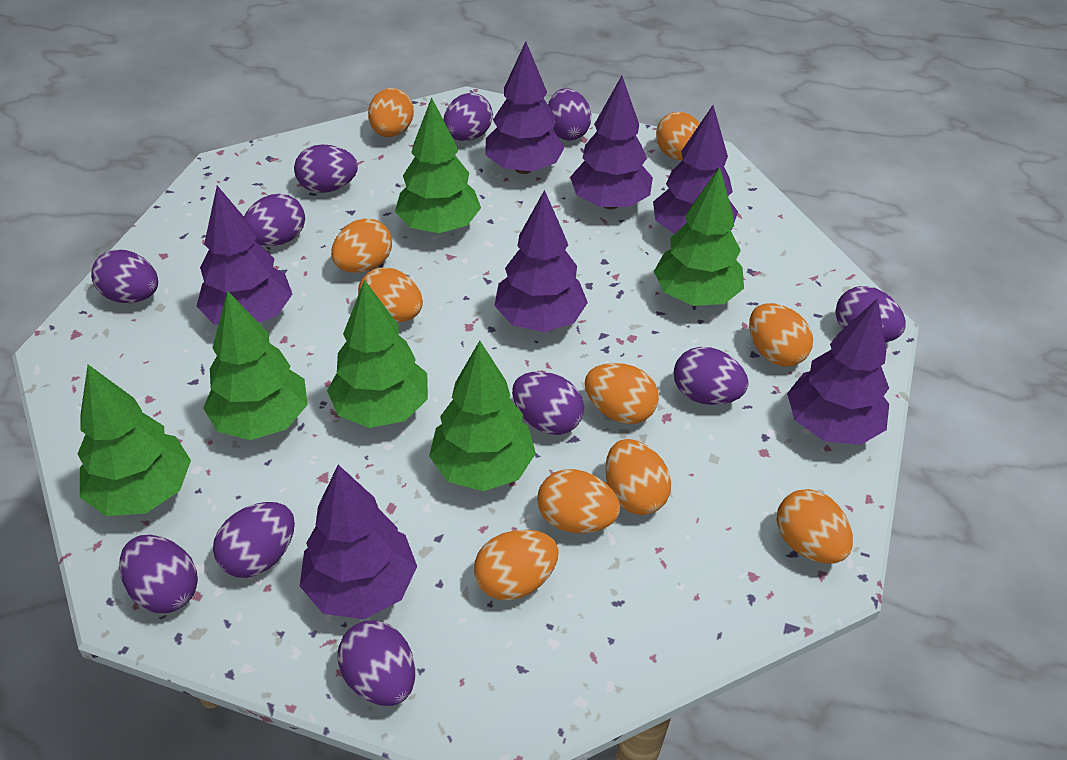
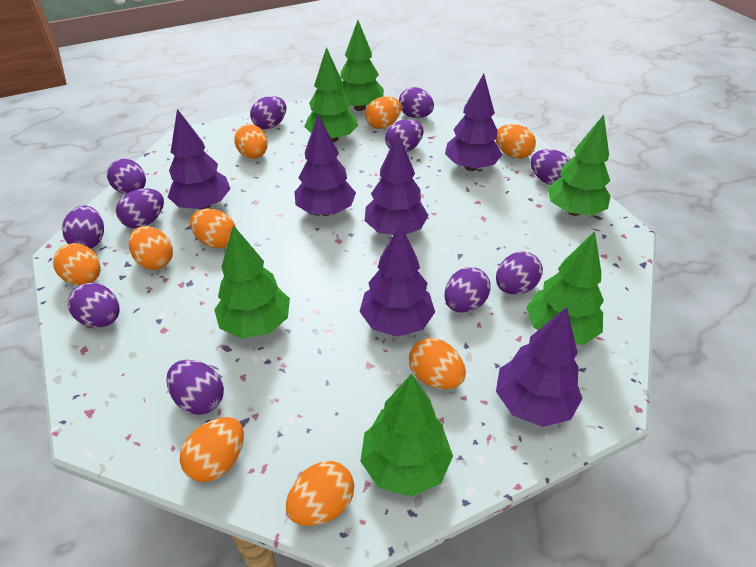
orange egg: 10 -> 9
purple tree: 7 -> 6

